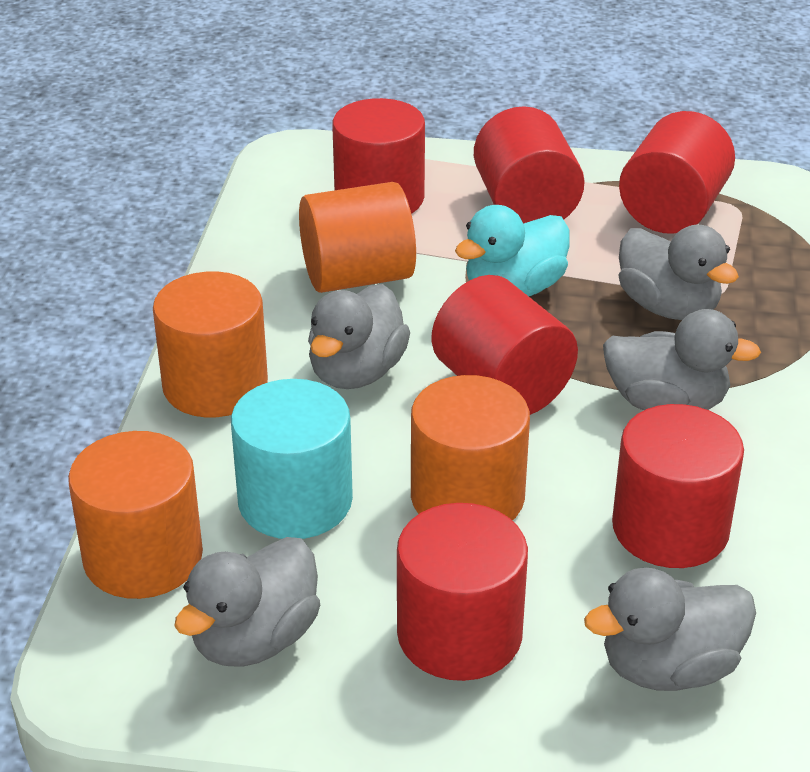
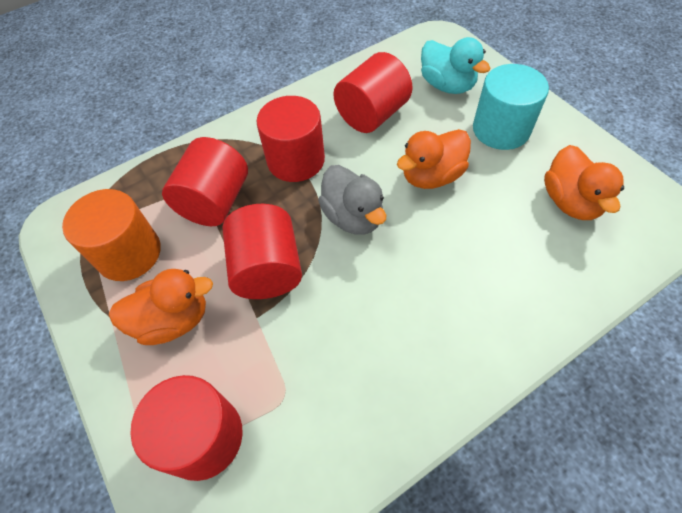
grey duck: 5 -> 1
orange cylinder: 4 -> 1
orange duck: 0 -> 3
red cylinder: 6 -> 5

